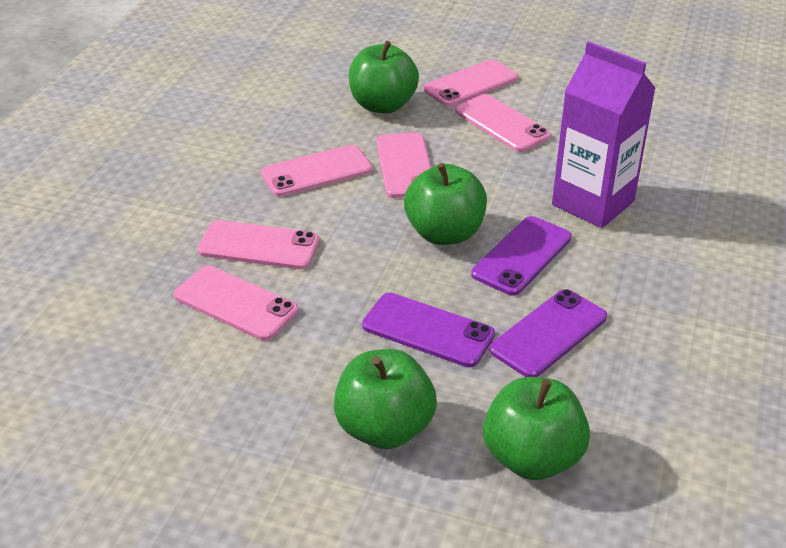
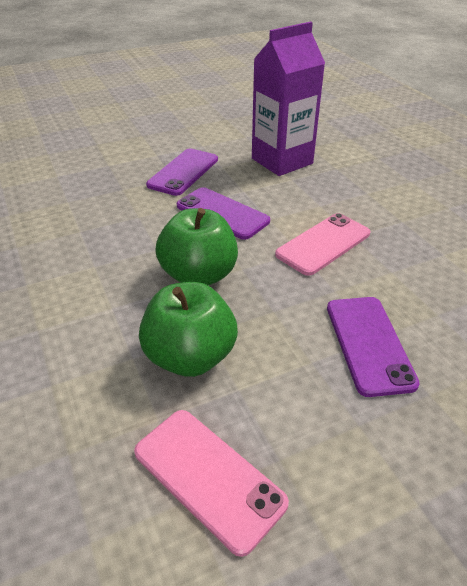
green apple: 4 -> 2
pink phone: 6 -> 2

